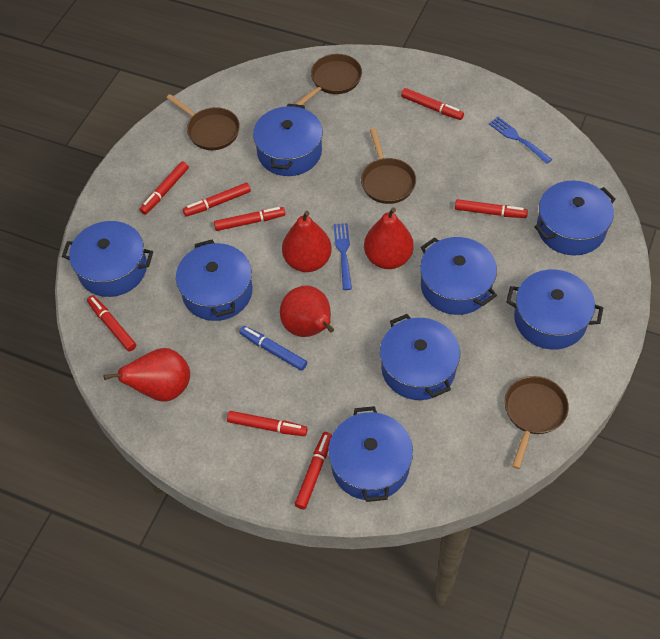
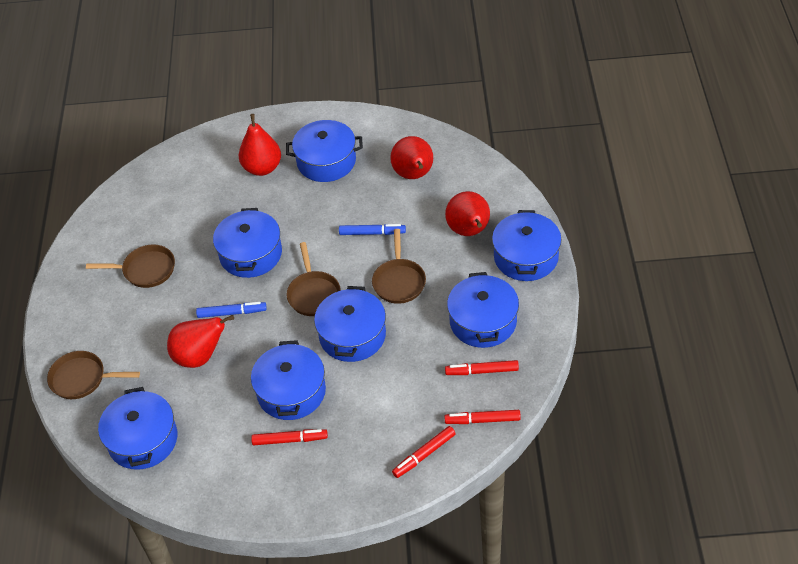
blue fork: 2 -> 0
blue marker: 1 -> 2
blue pot: 8 -> 7
red marker: 8 -> 4

